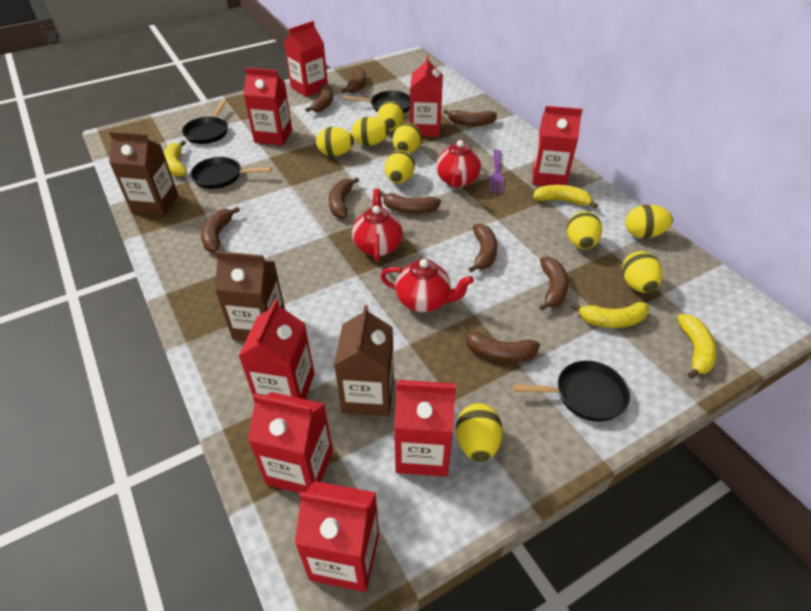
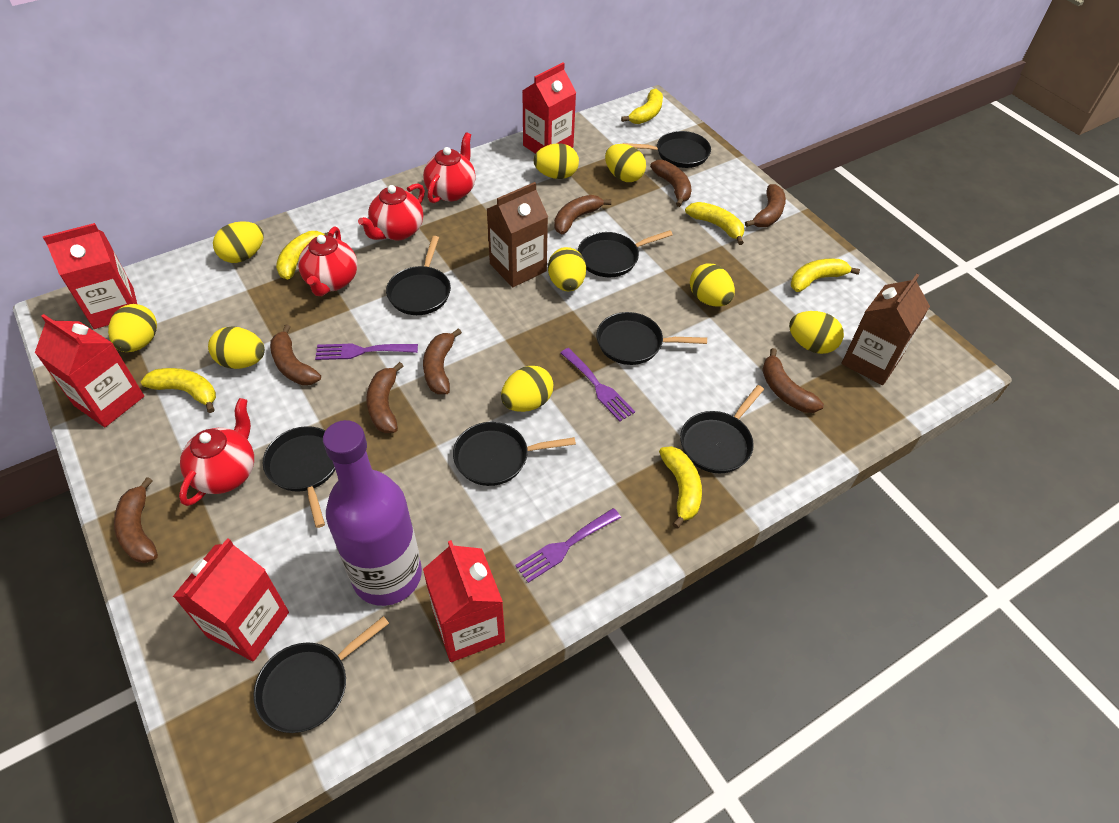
black pan: 4 -> 8
brown banana: 9 -> 8
brown carton: 3 -> 2
purple bottle: 0 -> 1
purple fork: 1 -> 3
red carton: 8 -> 5
red teapot: 3 -> 4
yellow banana: 4 -> 6

